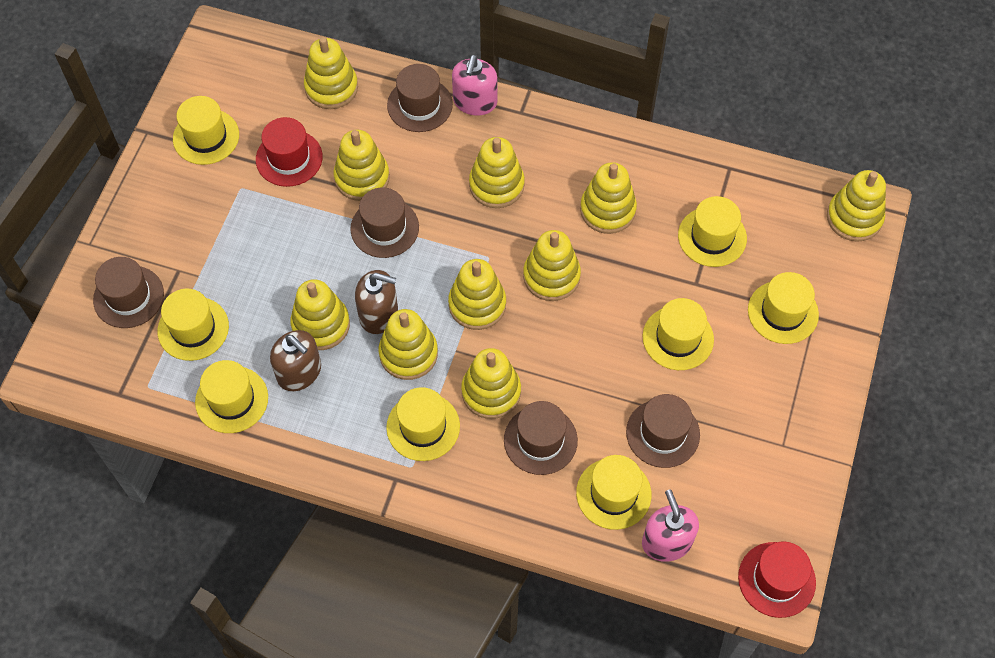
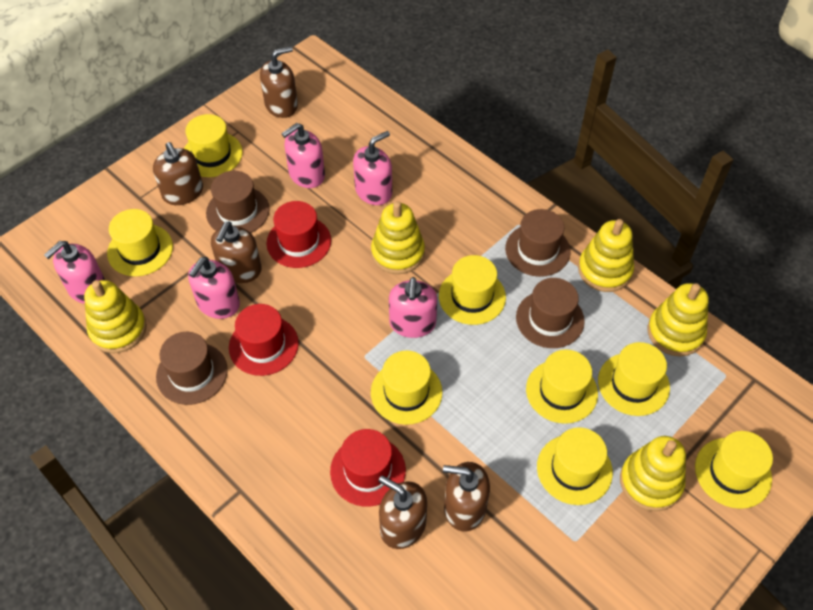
brown hat: 5 -> 4
brown soap dispenser: 2 -> 5
pink soap dispenser: 2 -> 5
red hat: 2 -> 3
yellow stacking toy: 10 -> 5

